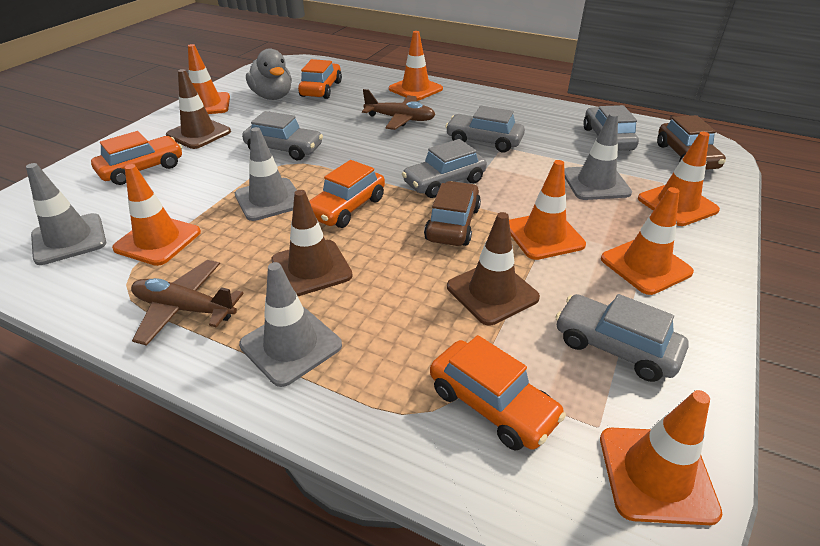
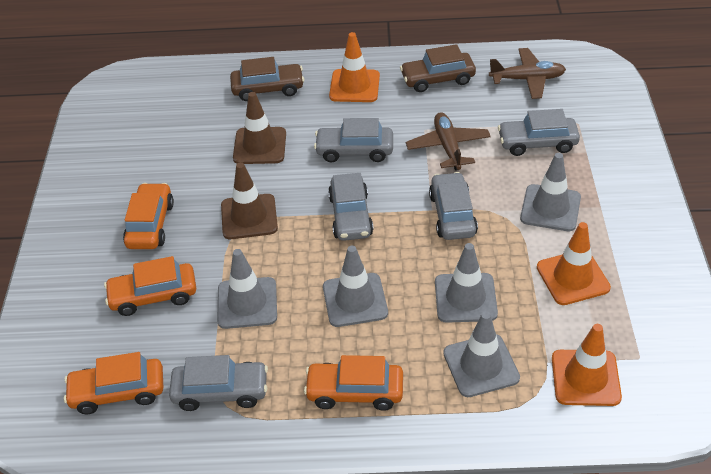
brown traffic cone: 3 -> 2
grey duck: 1 -> 0
grey traffic cone: 4 -> 5
orange traffic cone: 7 -> 3

